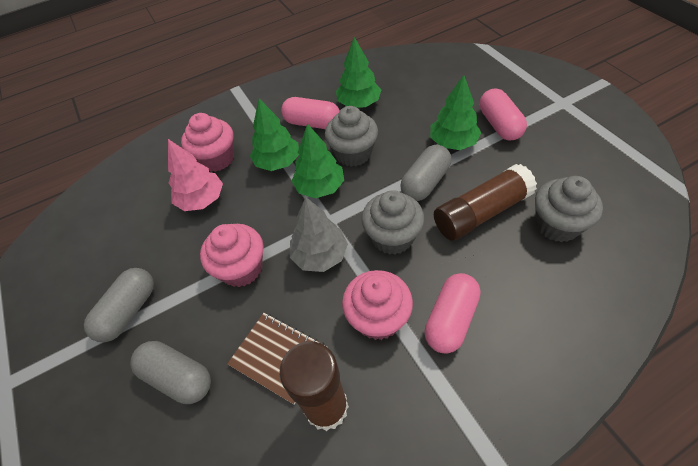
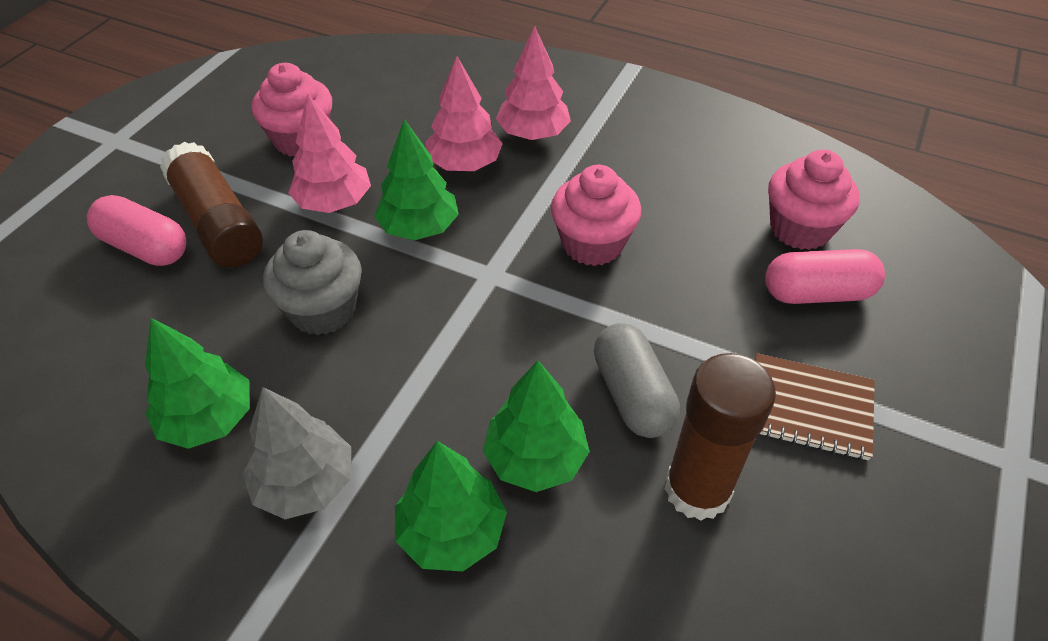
grey capsule: 3 -> 1
grey cupcake: 3 -> 1
pink capsule: 3 -> 2
pink tree: 1 -> 3

